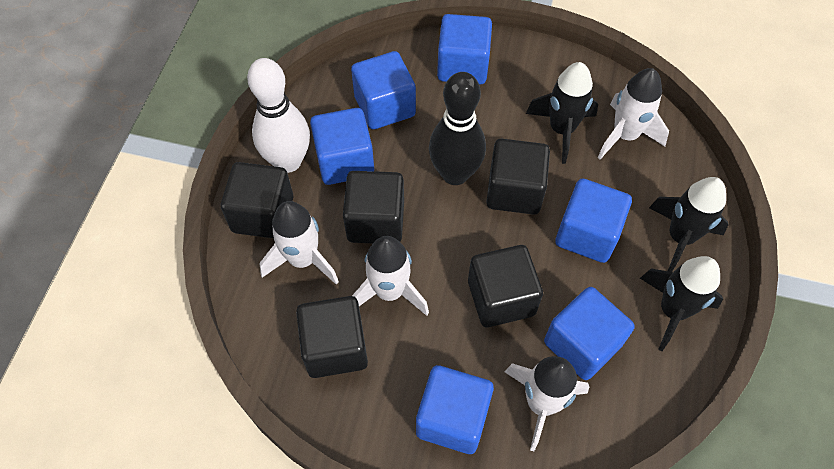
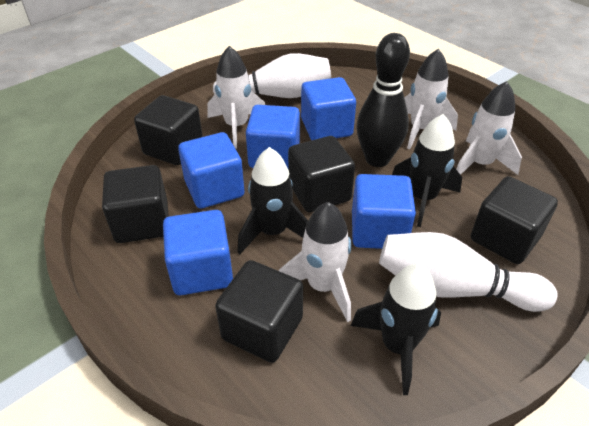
blue cube: 6 -> 5
white bowling pin: 1 -> 2

